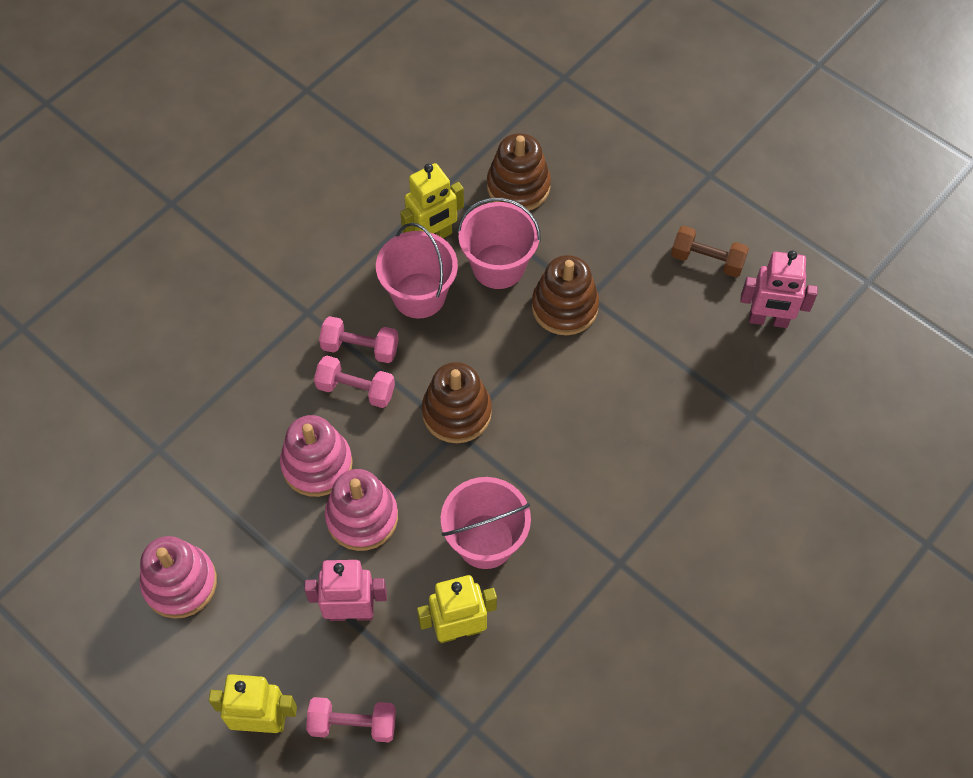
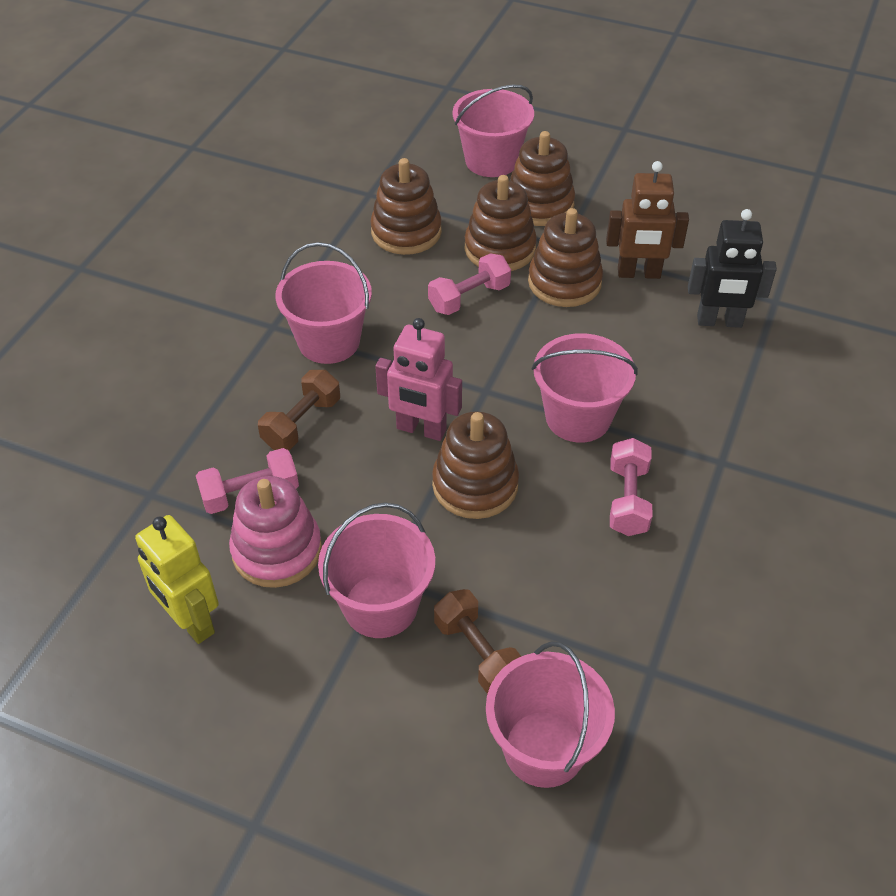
black robot: 0 -> 1
brown dumbbell: 1 -> 2
brown robot: 0 -> 1
brown stacking toy: 3 -> 5
pink bucket: 3 -> 5
pink robot: 2 -> 1
pink stacking toy: 3 -> 1
yellow robot: 3 -> 1

